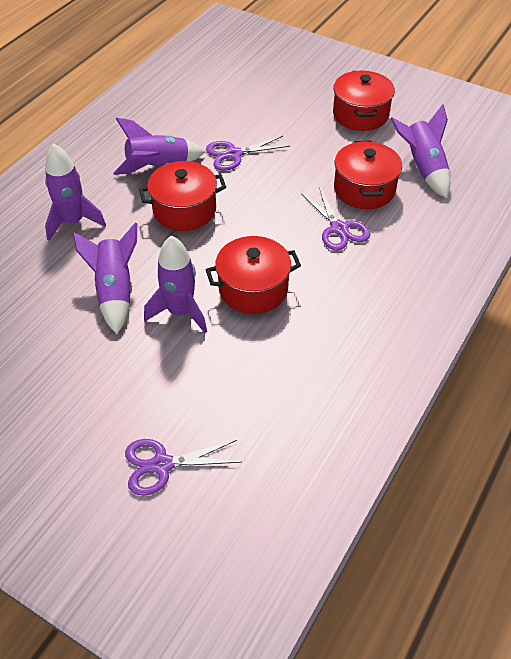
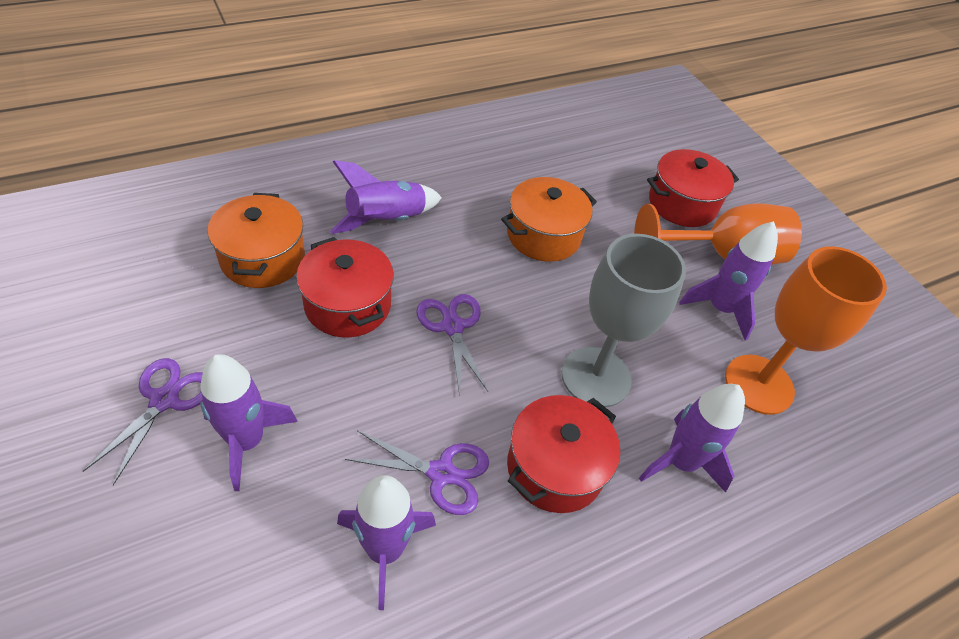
grey goblet: 0 -> 1
orange goblet: 0 -> 2
orange pot: 0 -> 2
red pot: 4 -> 3

